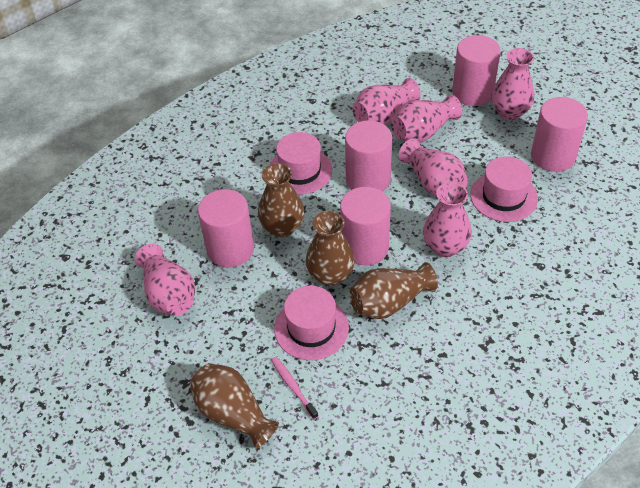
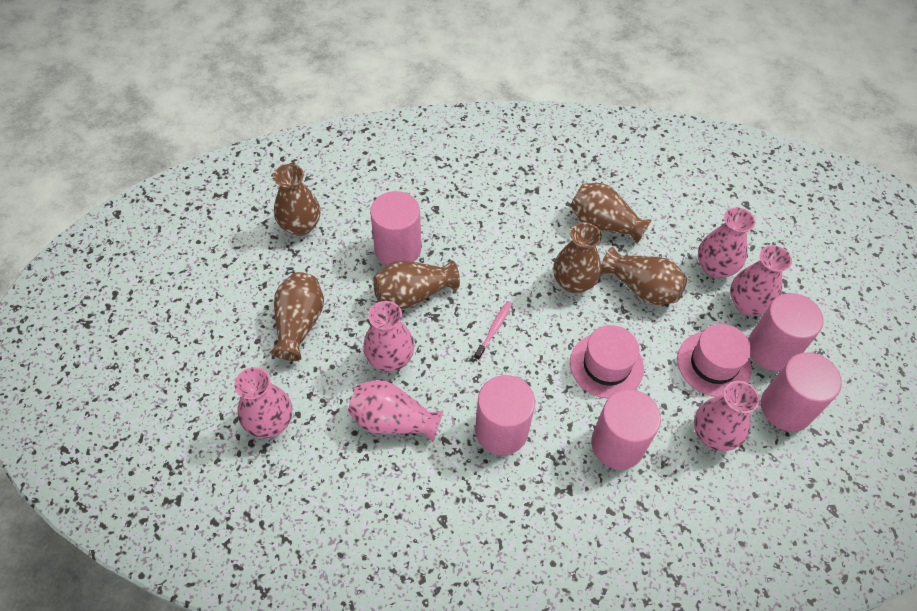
brown vase: 4 -> 6
pink hat: 3 -> 2

